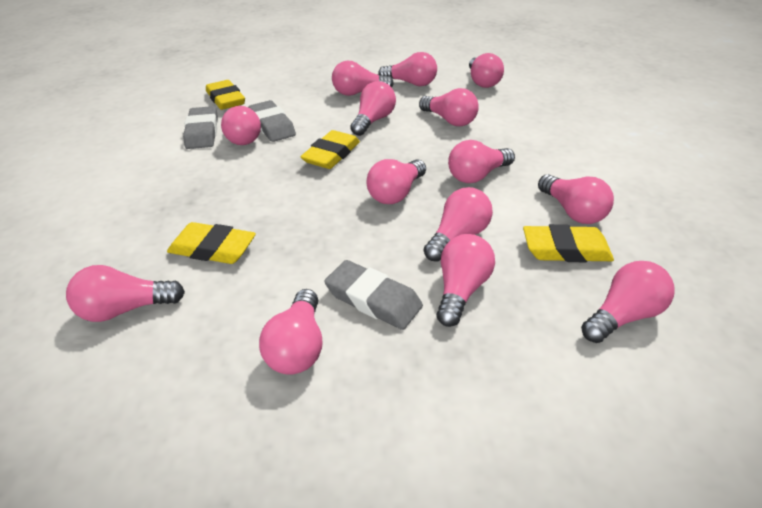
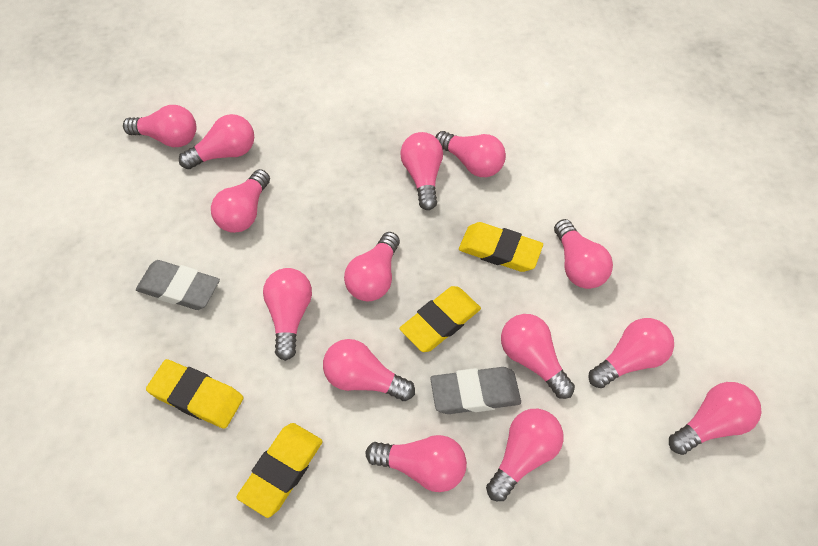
grey eraser: 3 -> 2

